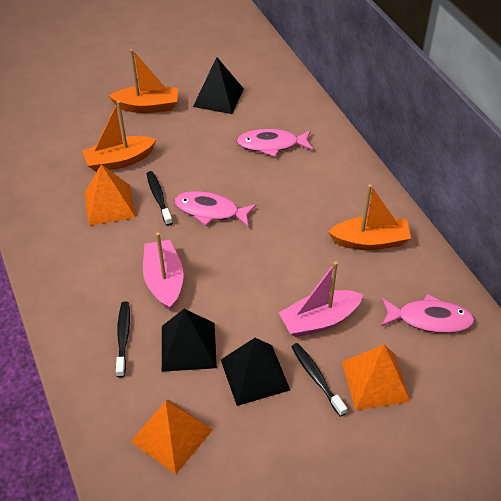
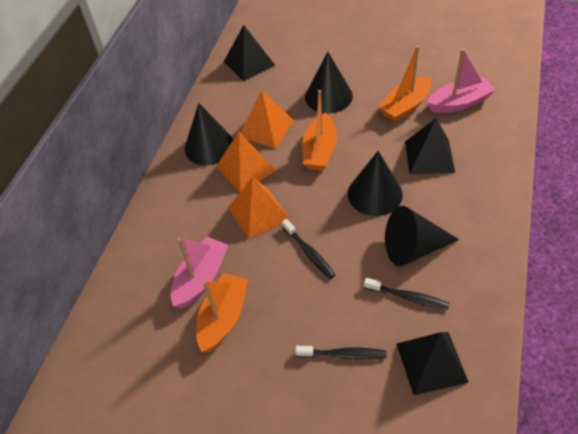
black cone: 0 -> 4
pink fish: 3 -> 0

